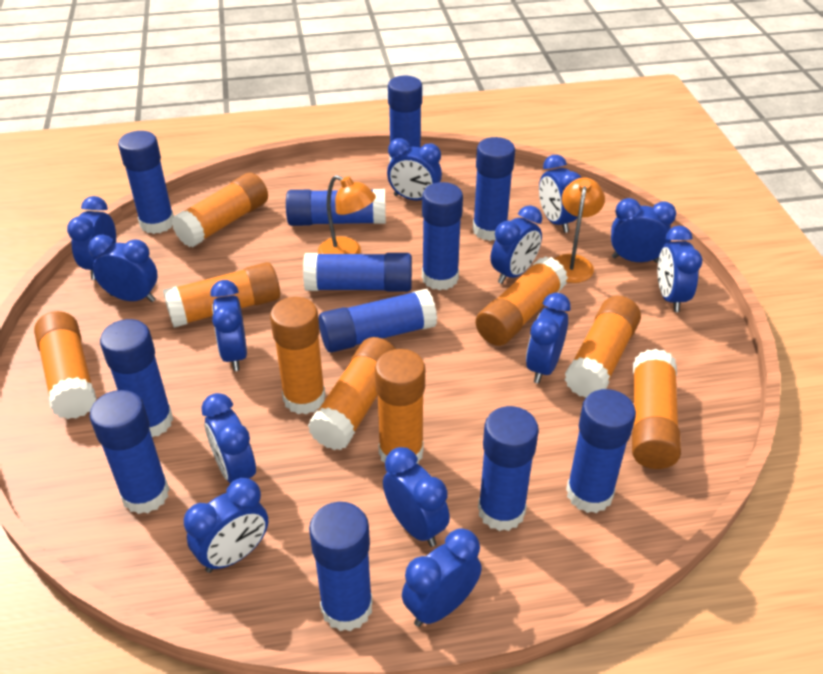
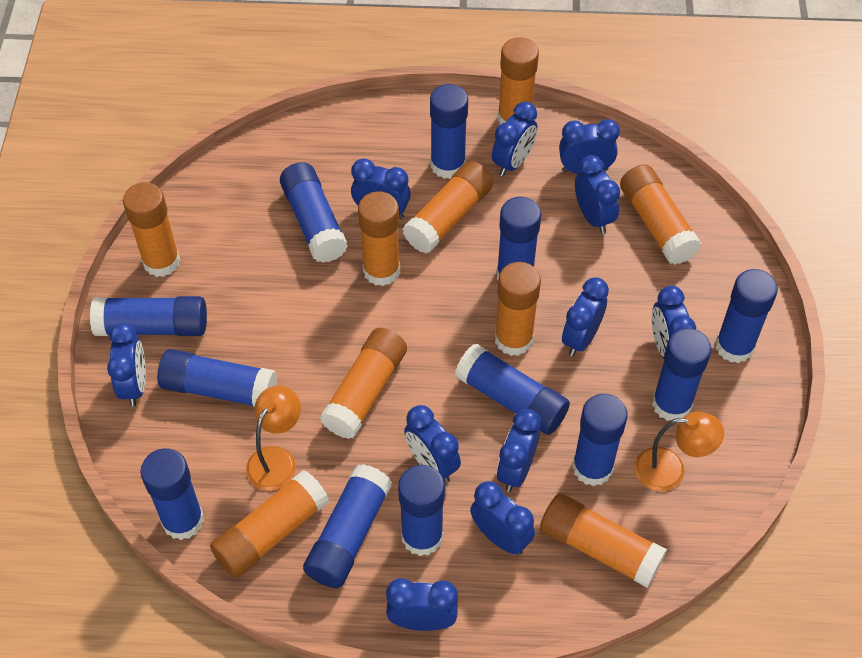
blue clock: 13 -> 11

